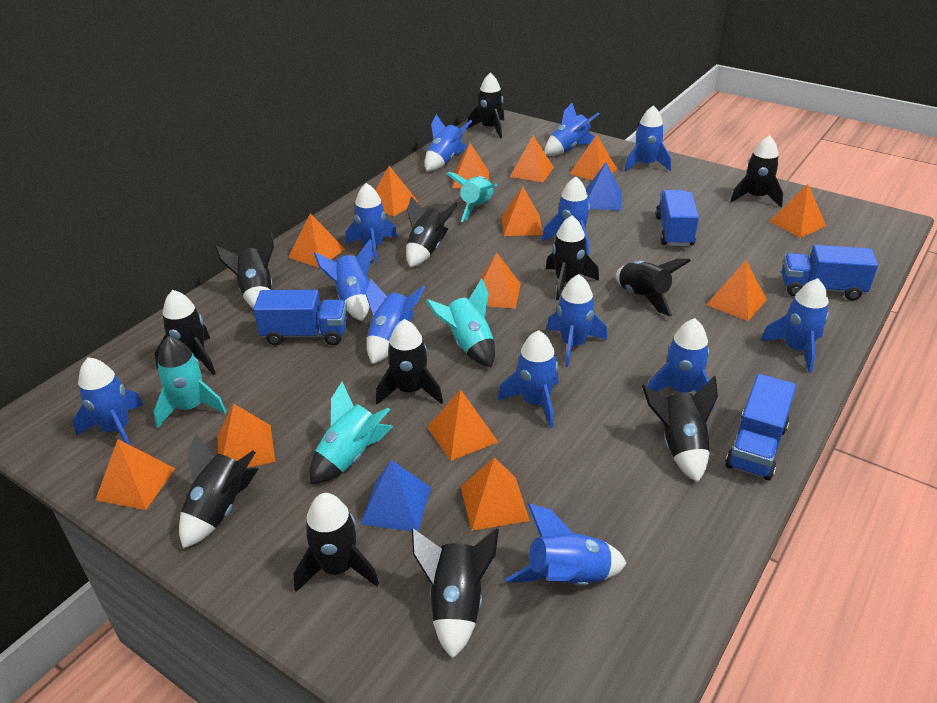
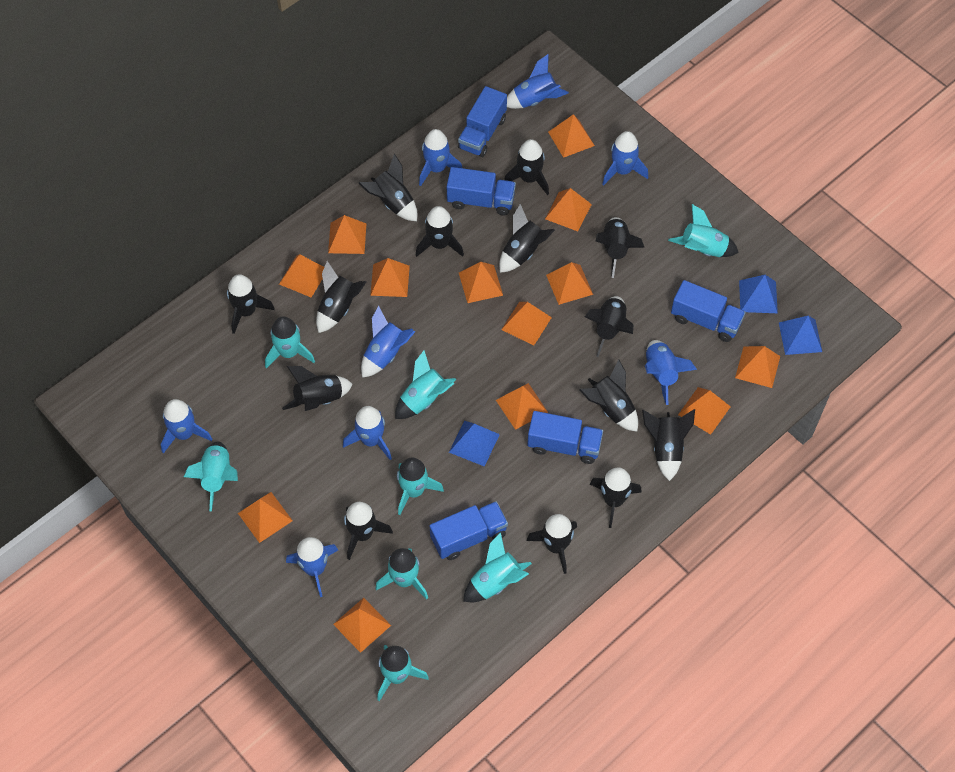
black rocket: 12 -> 14
blue pyramid: 2 -> 3
blue rocket: 13 -> 8
blue truck: 4 -> 5
turquoise rocket: 4 -> 8

